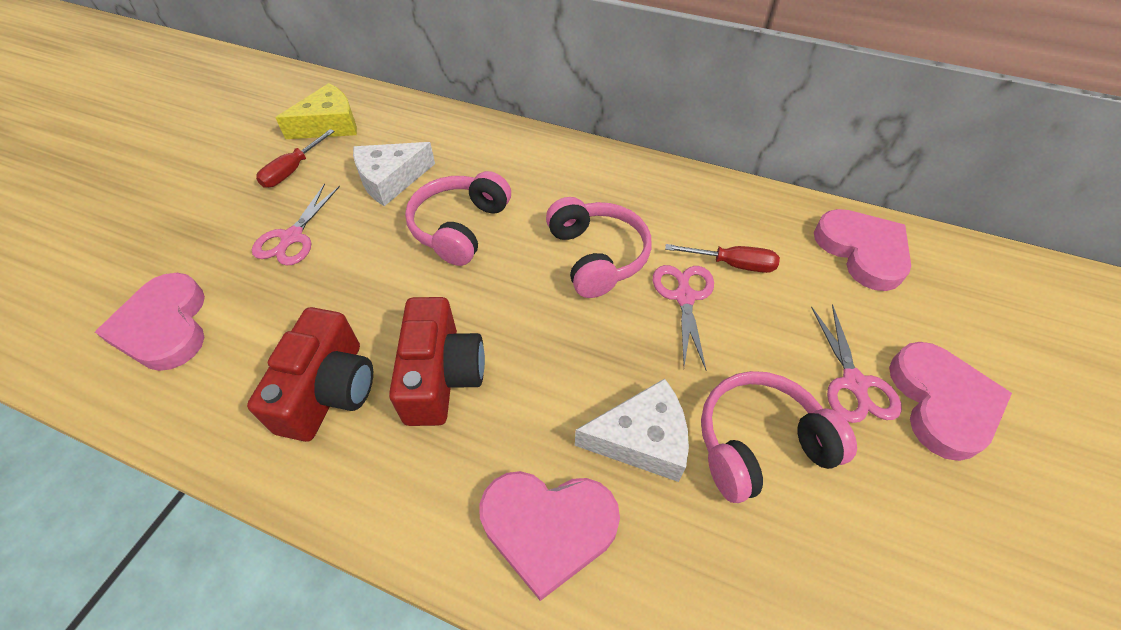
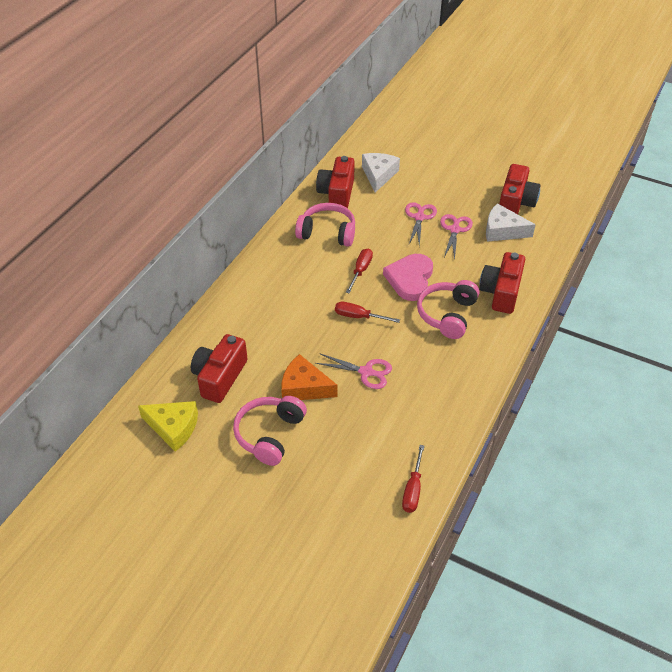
orange cheese: 0 -> 1
pink heart: 4 -> 1
red camera: 2 -> 4
red screwdriver: 2 -> 3

